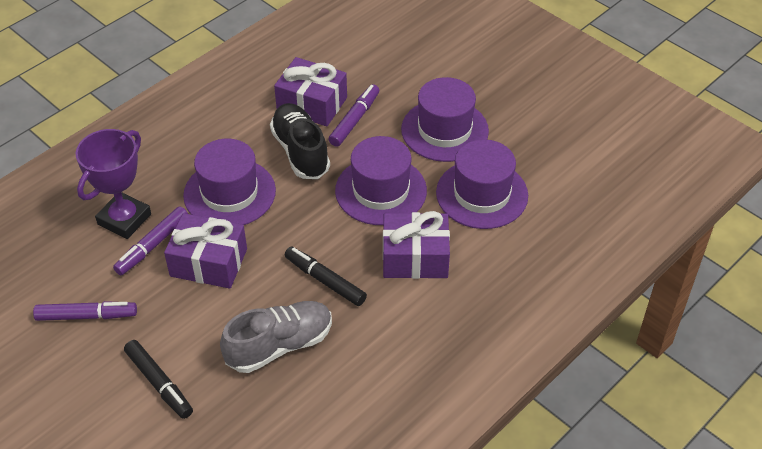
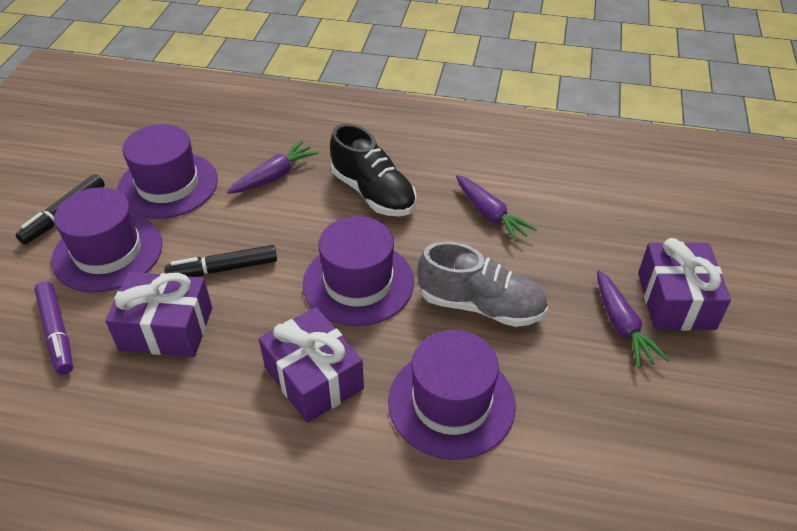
purple carrot: 0 -> 3
purple marker: 3 -> 1
purple trophy: 1 -> 0

